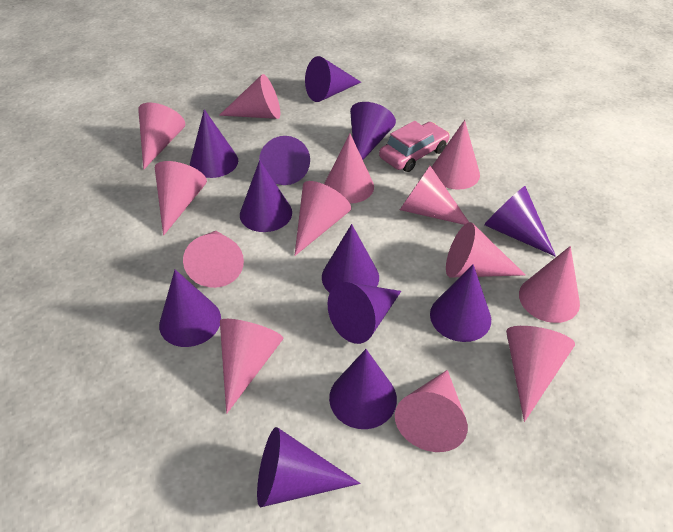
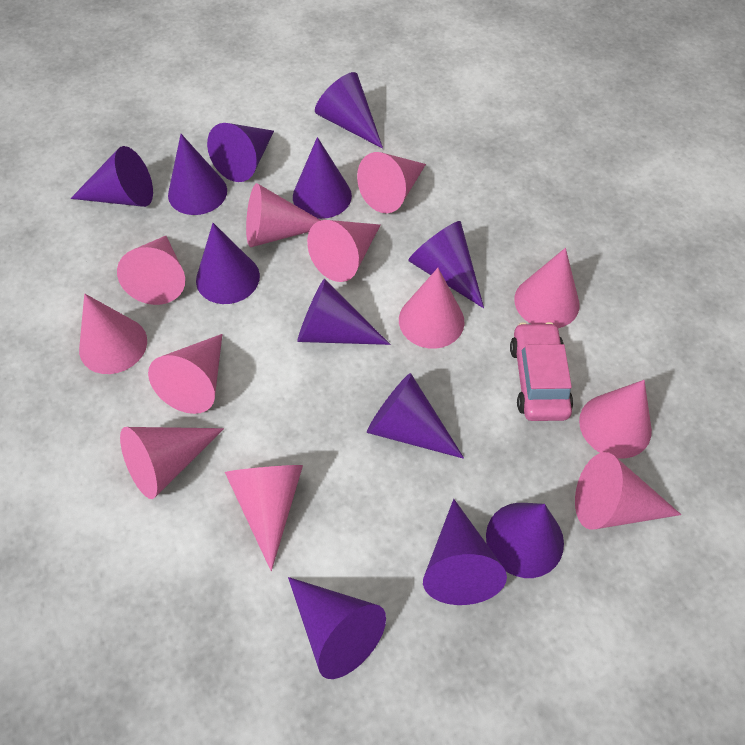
pink cone: 13 -> 12

